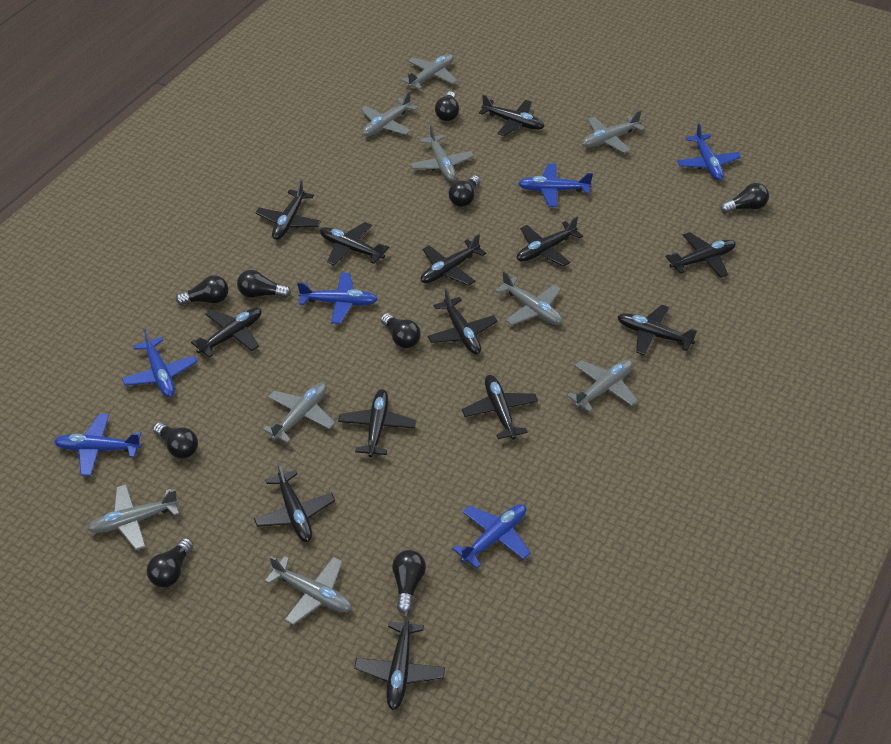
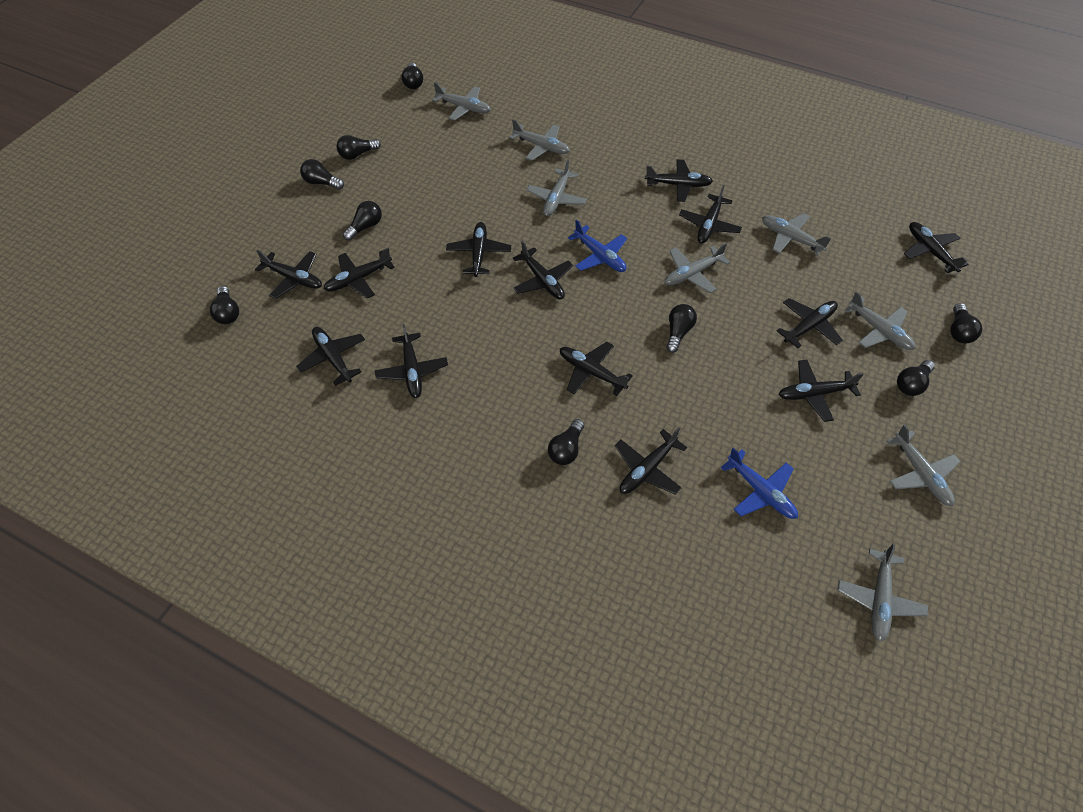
blue plane: 6 -> 2
grey plane: 9 -> 8

